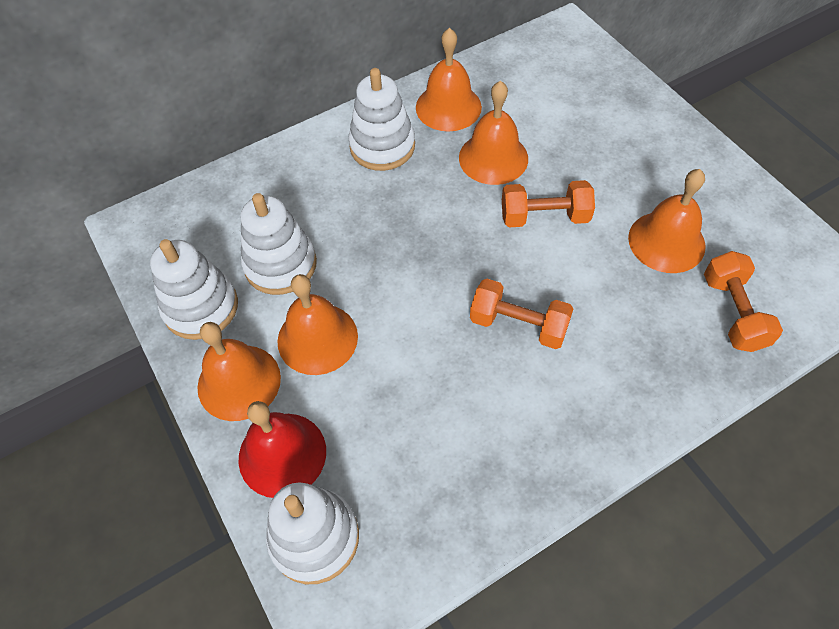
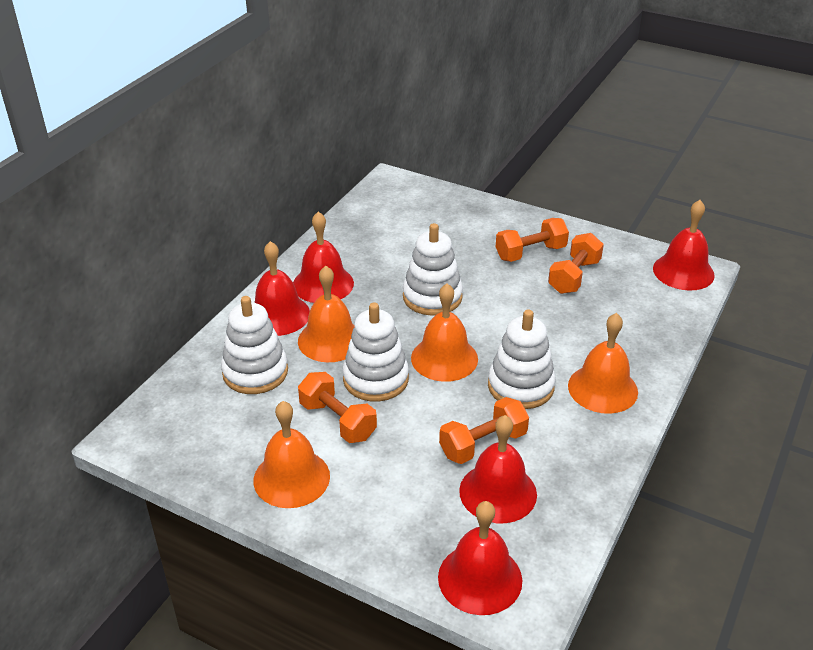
orange bell: 5 -> 4
orange dumbbell: 3 -> 4
red bell: 1 -> 5

